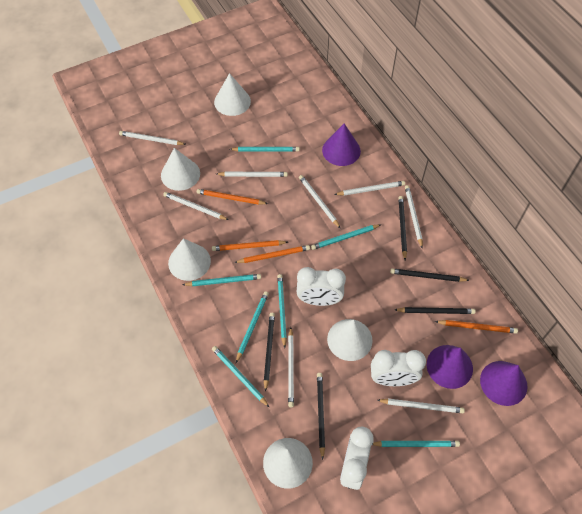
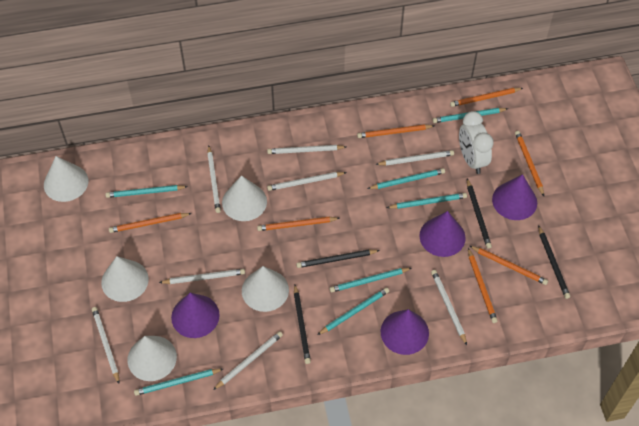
black pencil: 5 -> 4
orange pencil: 4 -> 7
purple cone: 3 -> 4
white clock: 3 -> 1

